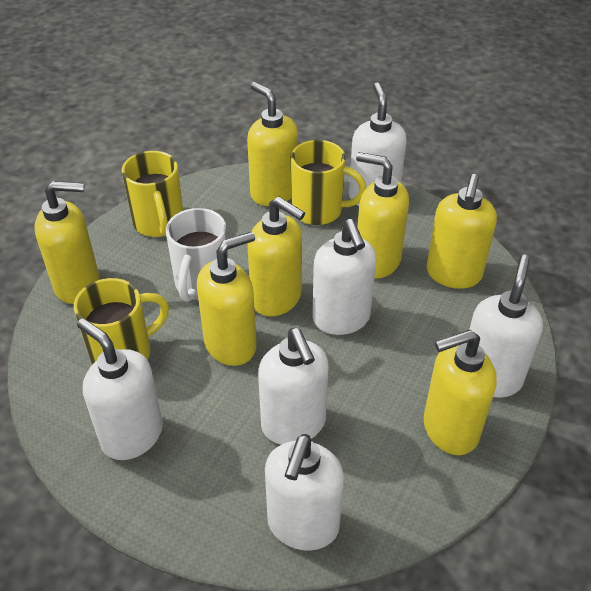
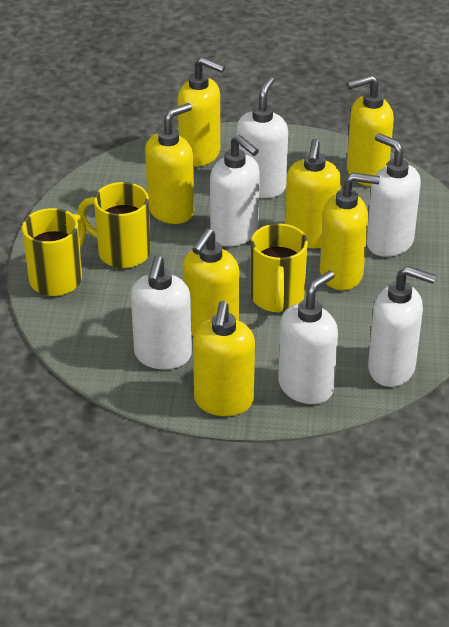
white mug: 1 -> 0

